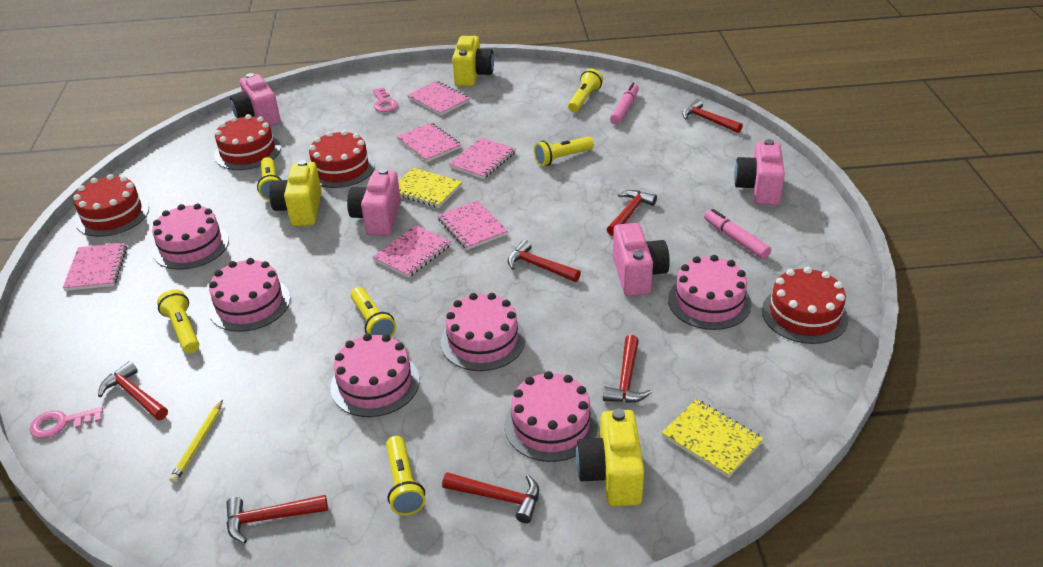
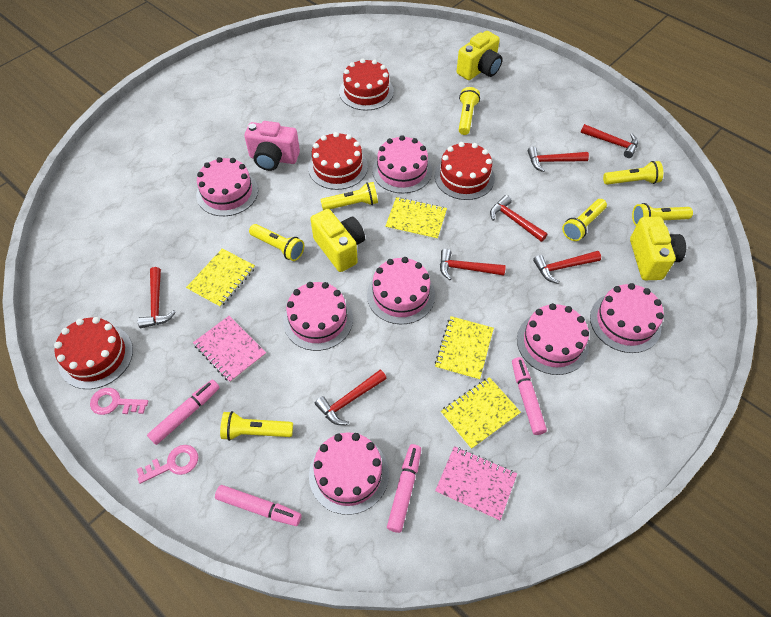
pink cake: 6 -> 7
pink camera: 4 -> 1
pink marker: 2 -> 4
pink notebook: 6 -> 2
yellow flashlight: 6 -> 7
yellow notebook: 2 -> 4
yellow pencil: 1 -> 0

